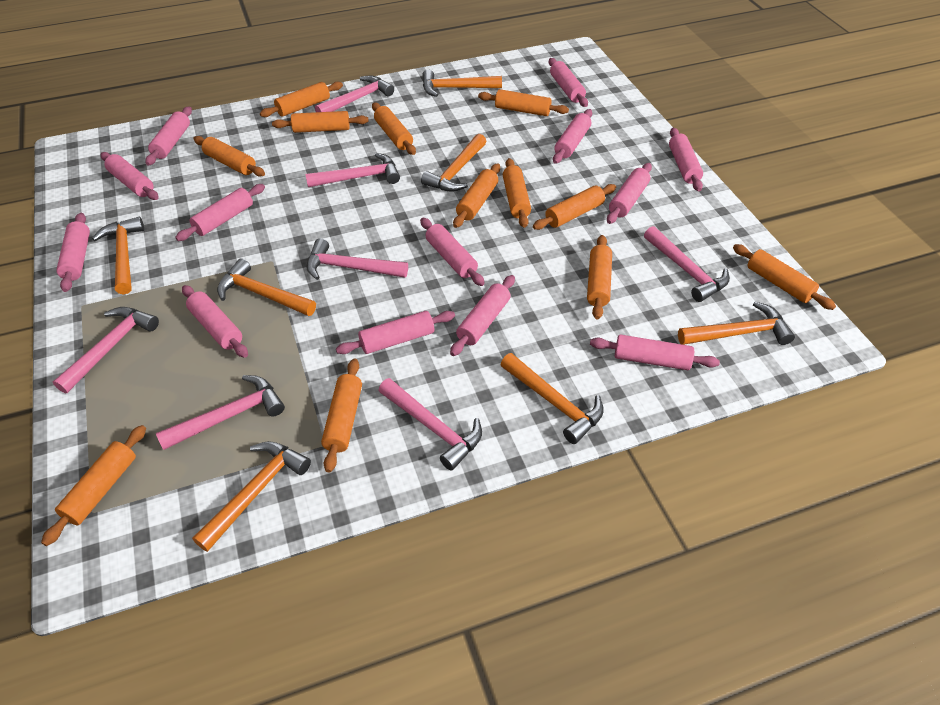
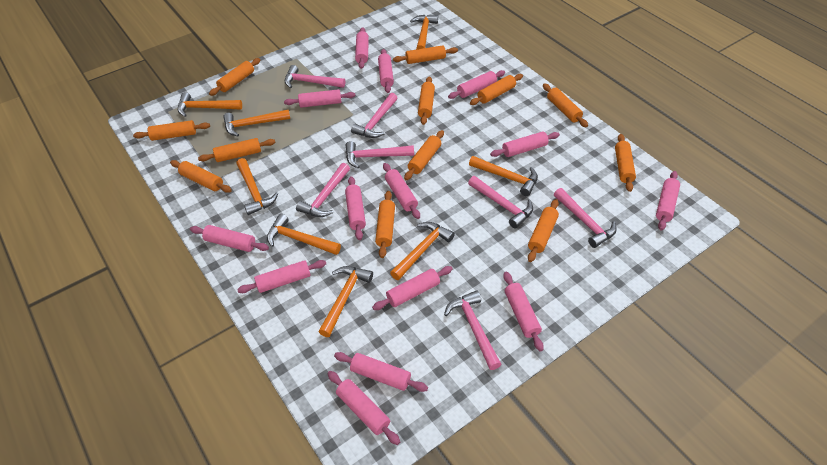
orange hammer: 7 -> 8
pink rolling pin: 13 -> 14

